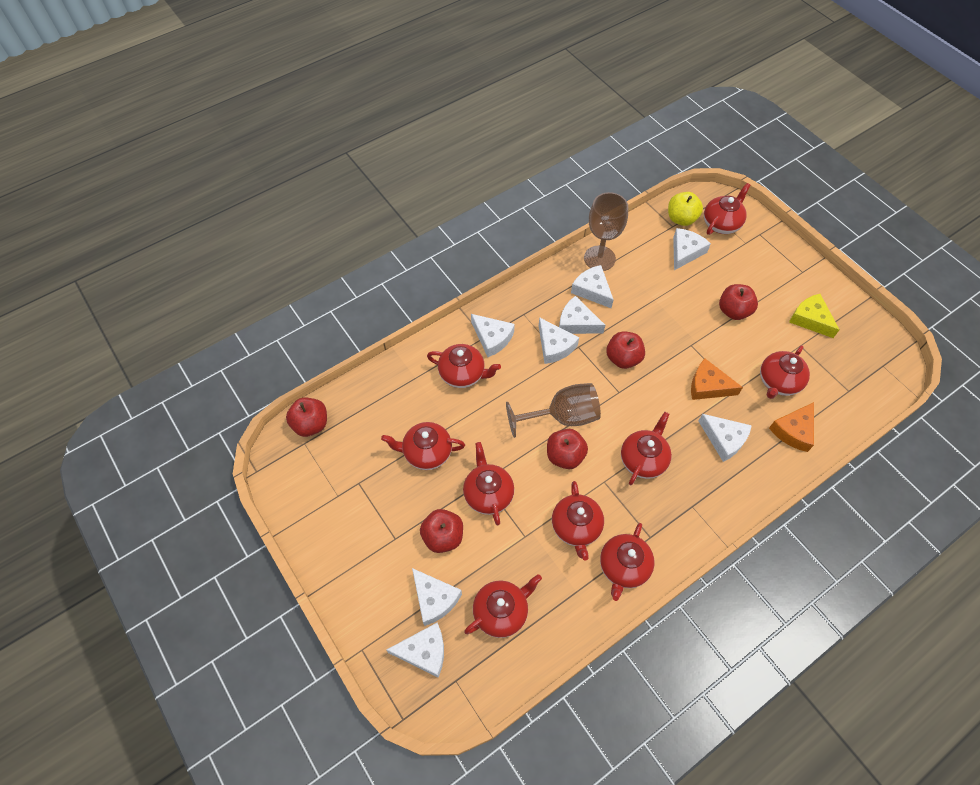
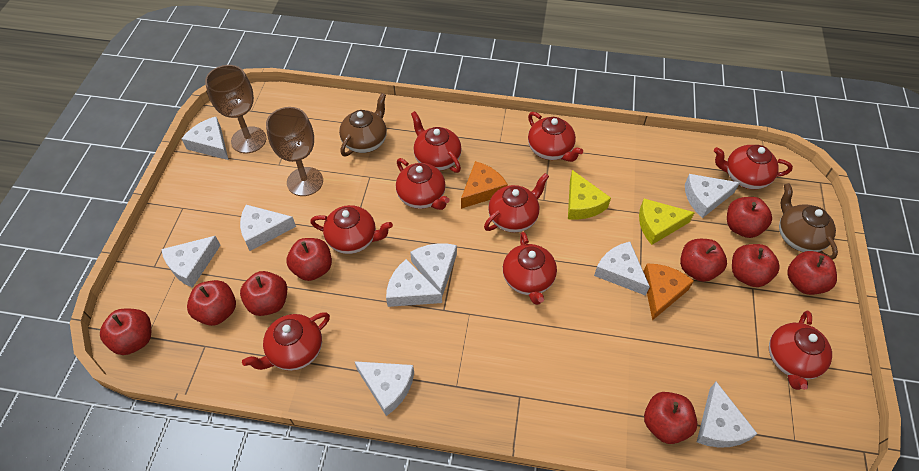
brown teapot: 0 -> 2
red apple: 5 -> 9
white cheese: 8 -> 9
yellow apple: 1 -> 0
yellow cheese: 1 -> 2

